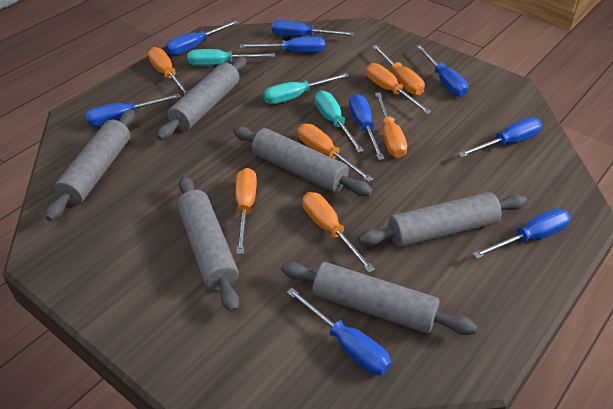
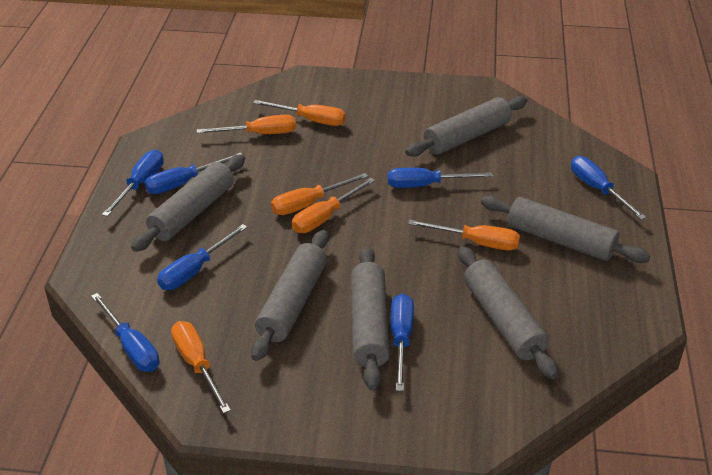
blue screwdriver: 9 -> 7
orange screwdriver: 7 -> 6
turquoise screwdriver: 3 -> 0

